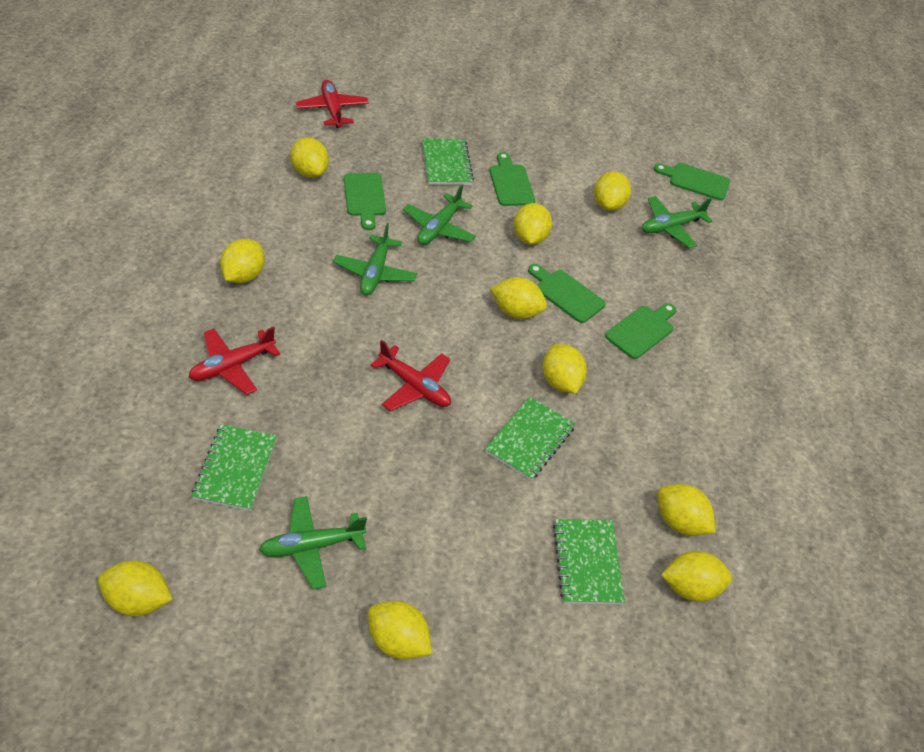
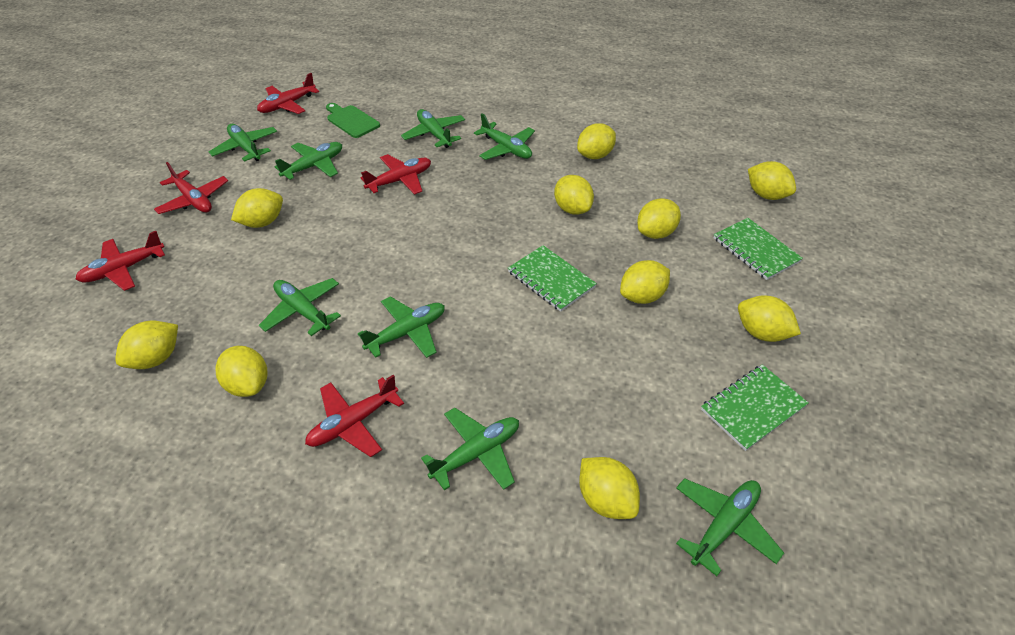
green cutting board: 5 -> 1
green notebook: 4 -> 3
green plane: 4 -> 8
red plane: 3 -> 5

